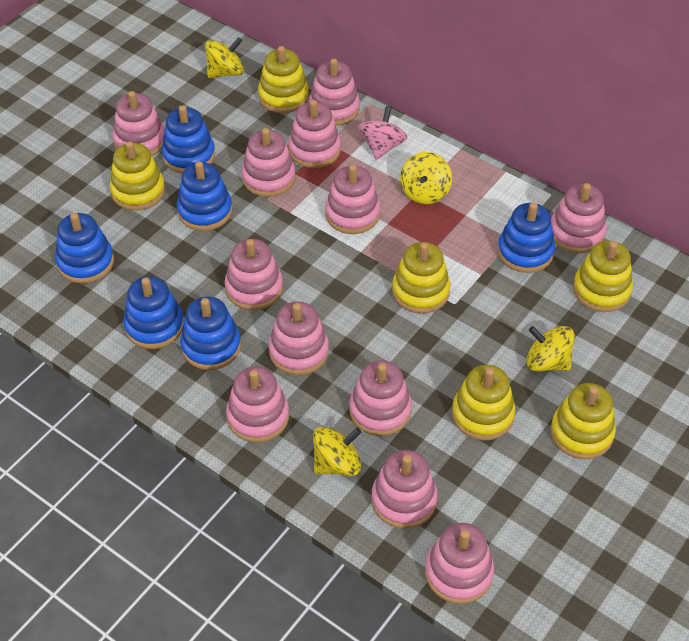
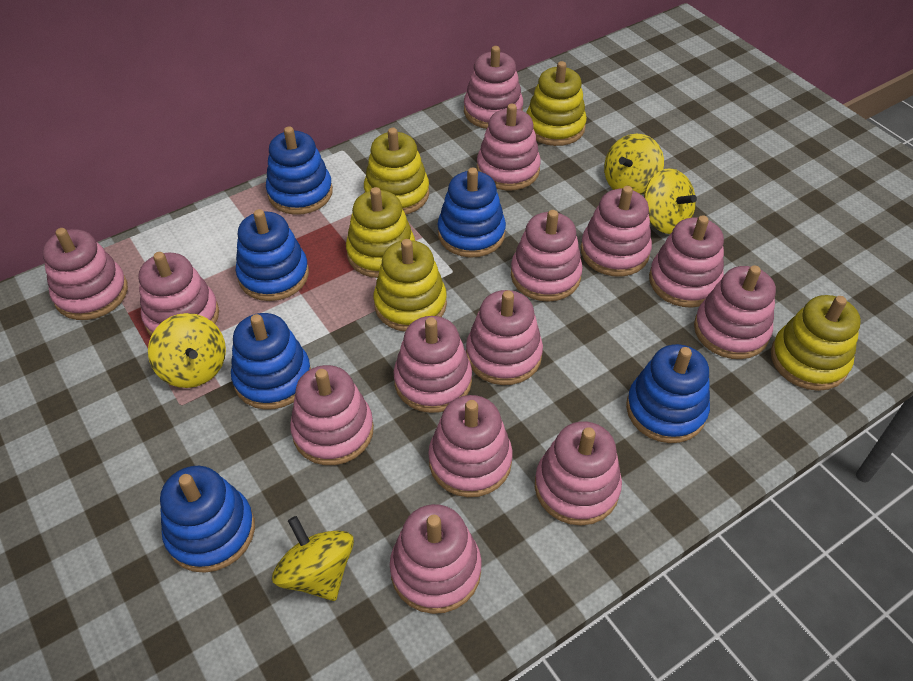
pink spinning top: 1 -> 0
pink stacking toy: 12 -> 14
yellow stacking toy: 6 -> 5

